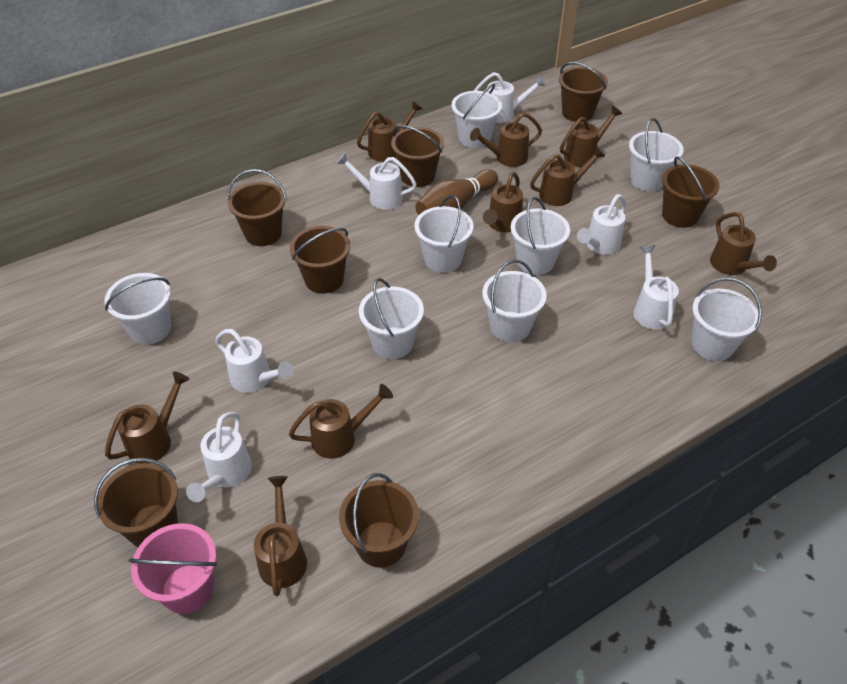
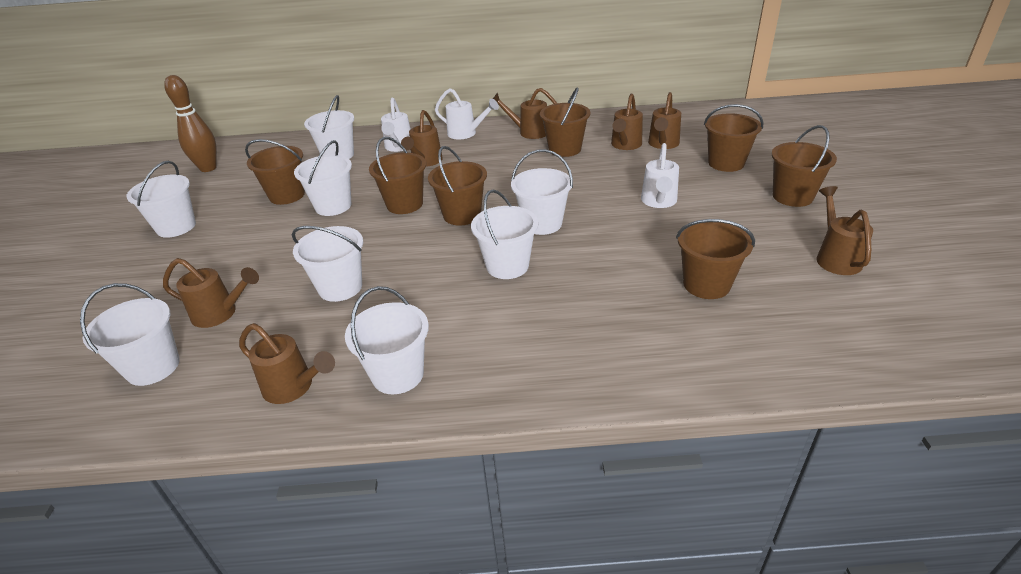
brown watering can: 9 -> 7
pink bucket: 1 -> 0
white watering can: 6 -> 3

